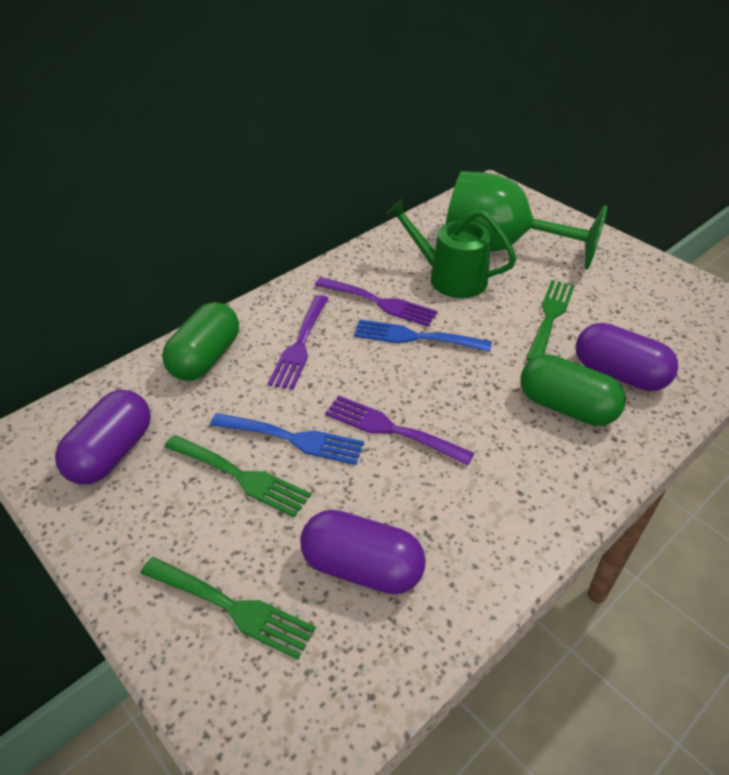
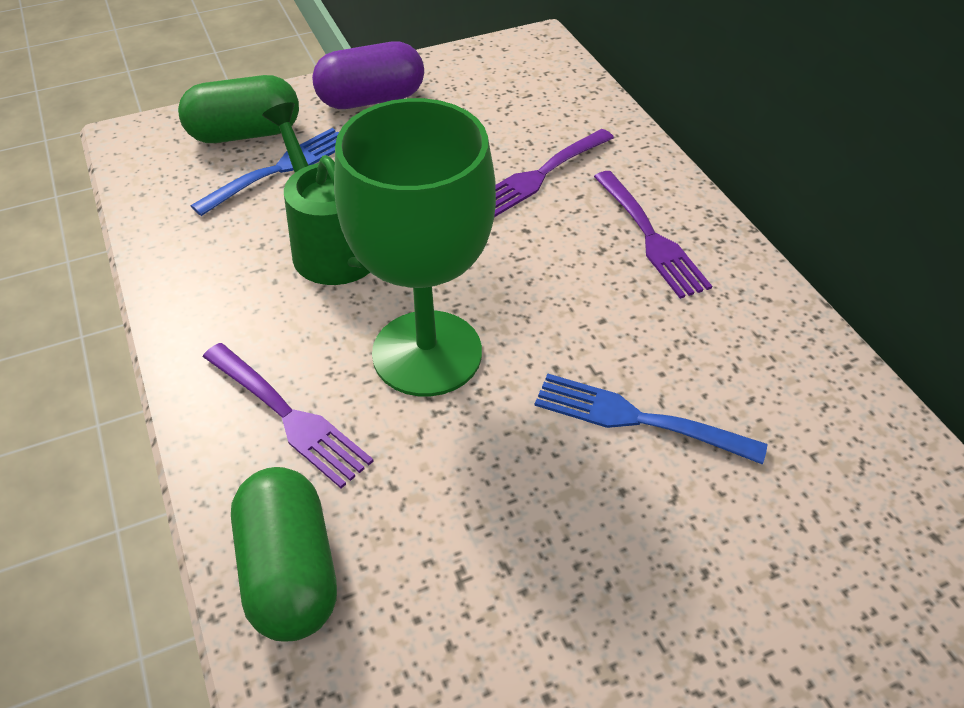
green fork: 3 -> 0
purple capsule: 3 -> 1

